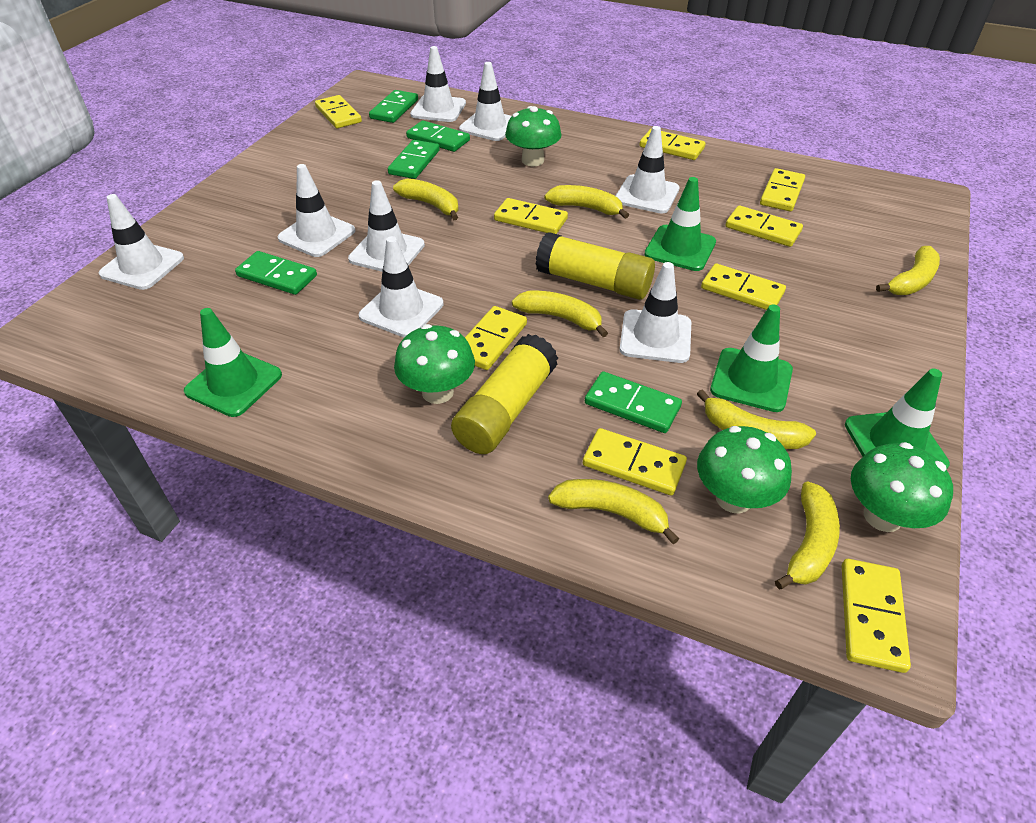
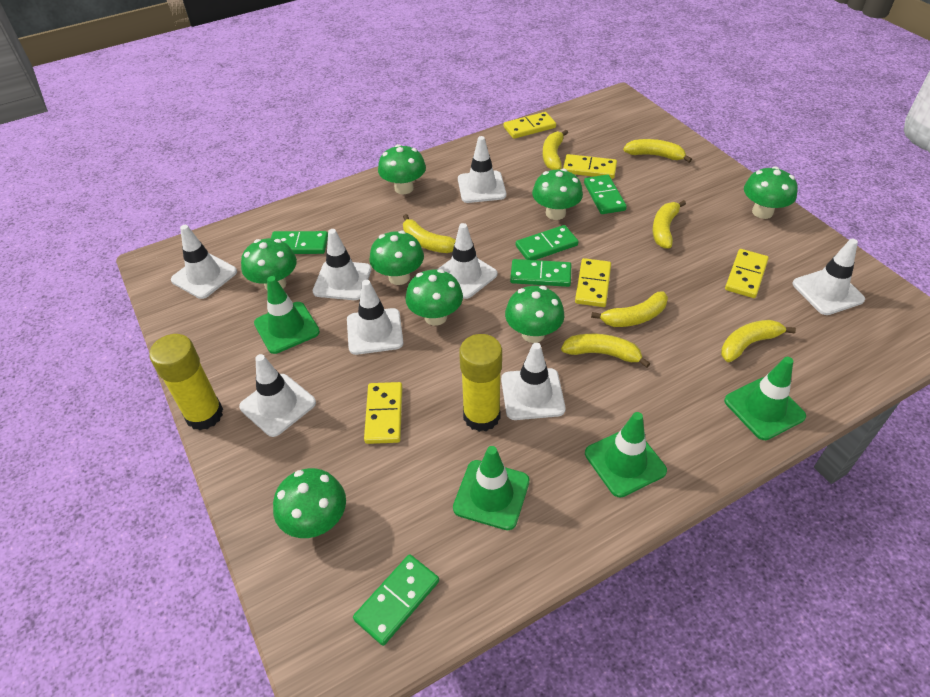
green mushroom: 4 -> 8
yellow domino: 9 -> 5

